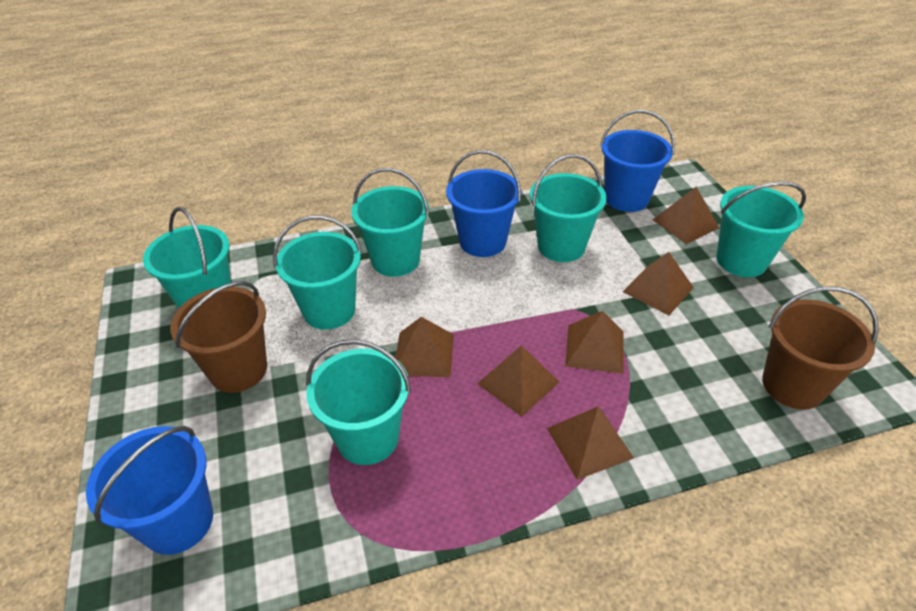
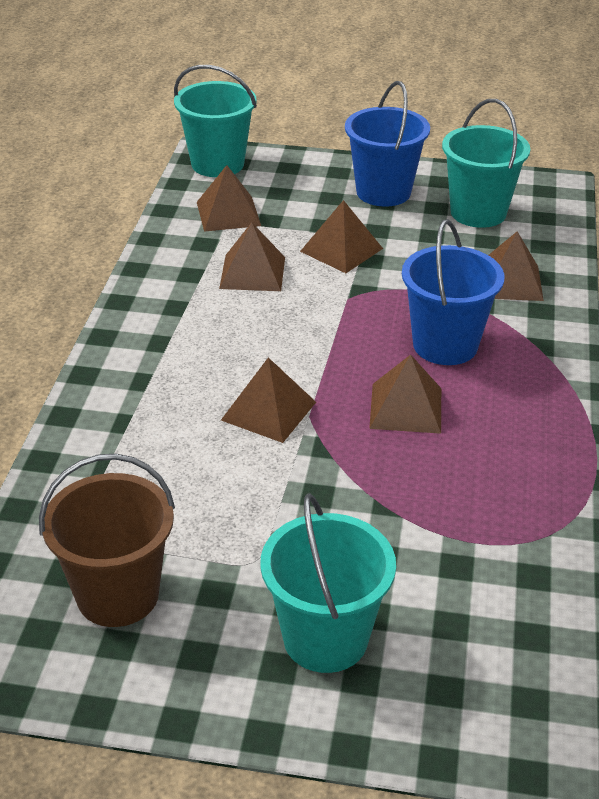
blue bucket: 3 -> 2
brown bucket: 2 -> 1
turquoise bucket: 6 -> 3

